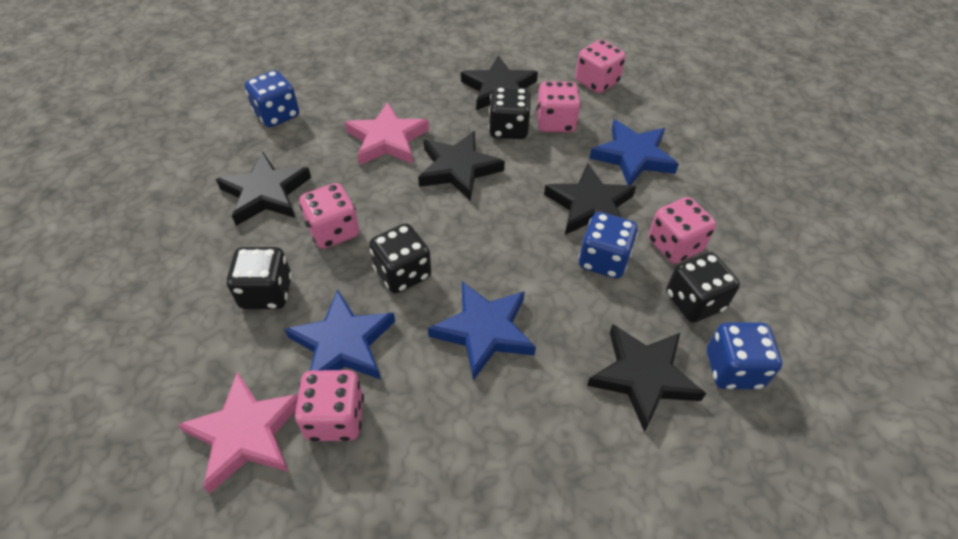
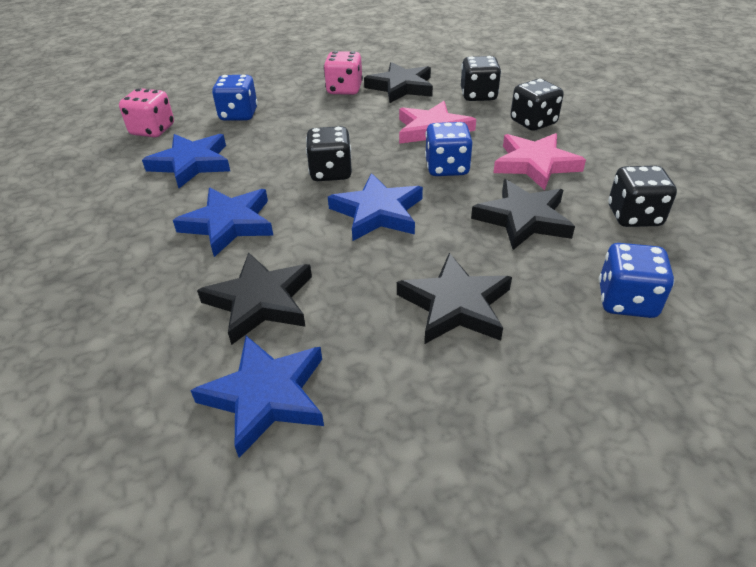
black star: 5 -> 4
blue star: 3 -> 4
pink dice: 5 -> 2

